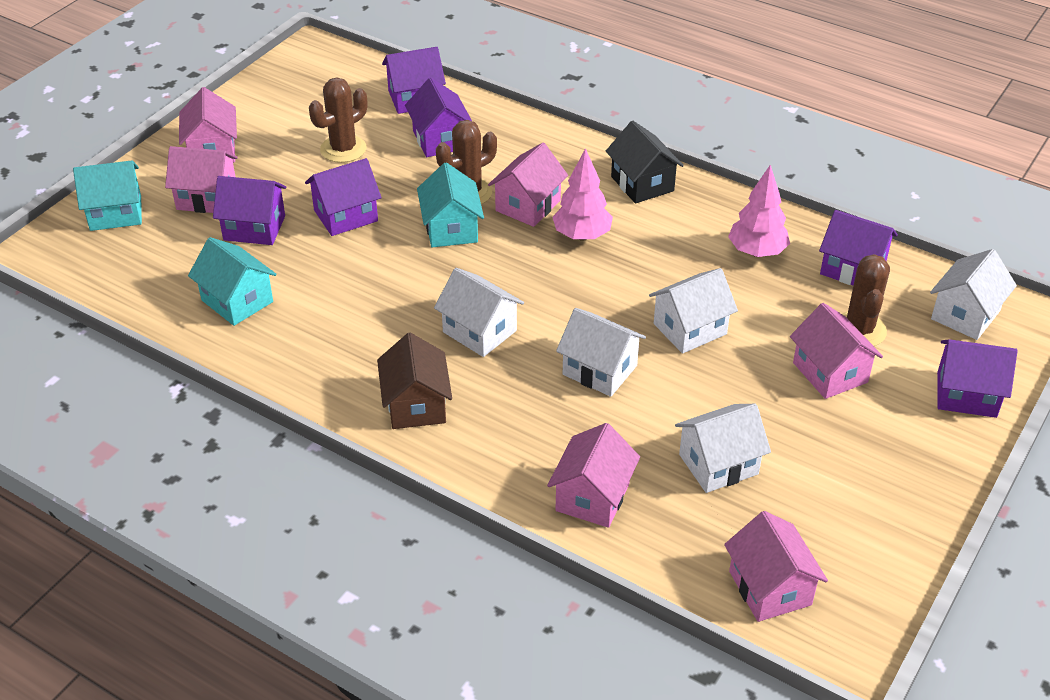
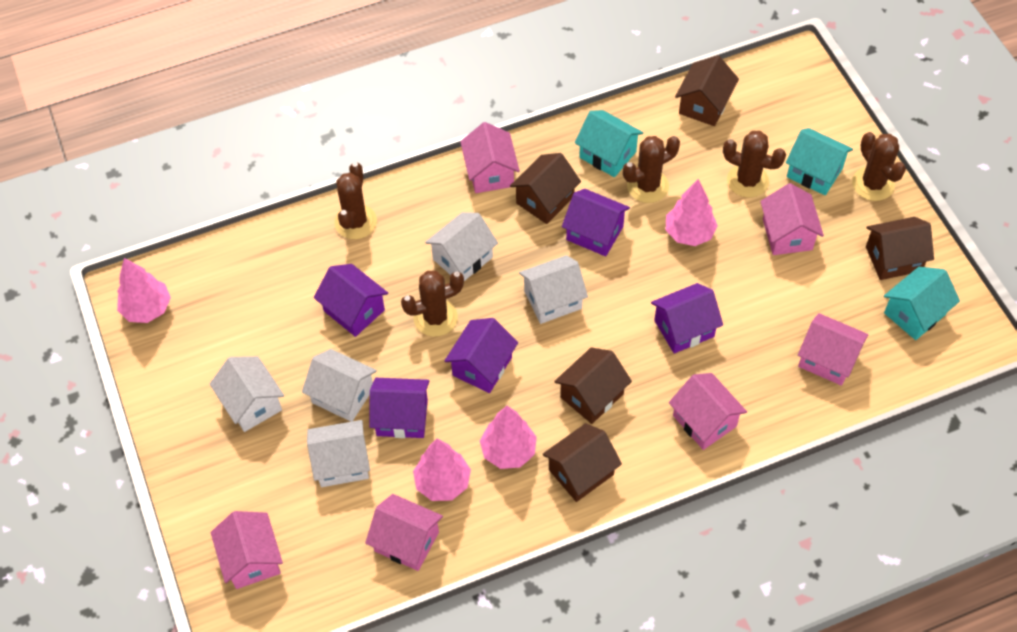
black house: 1 -> 0
brown cactus: 3 -> 5
brown house: 1 -> 5
pink tree: 2 -> 4
purple house: 6 -> 5

